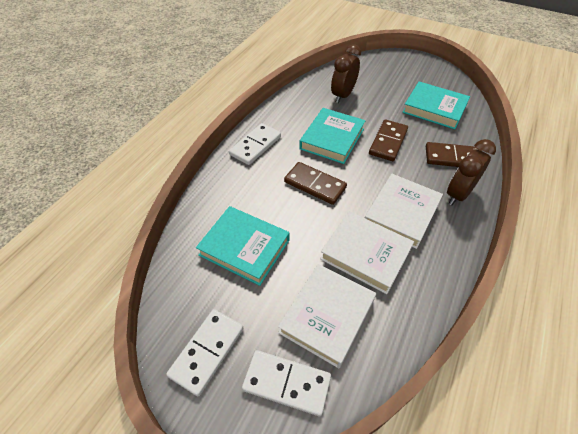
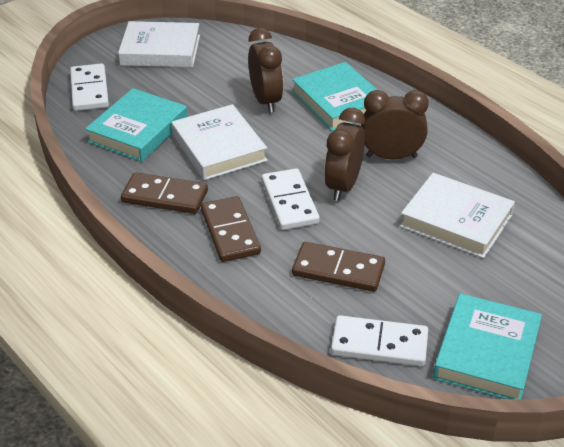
brown clock: 2 -> 3

